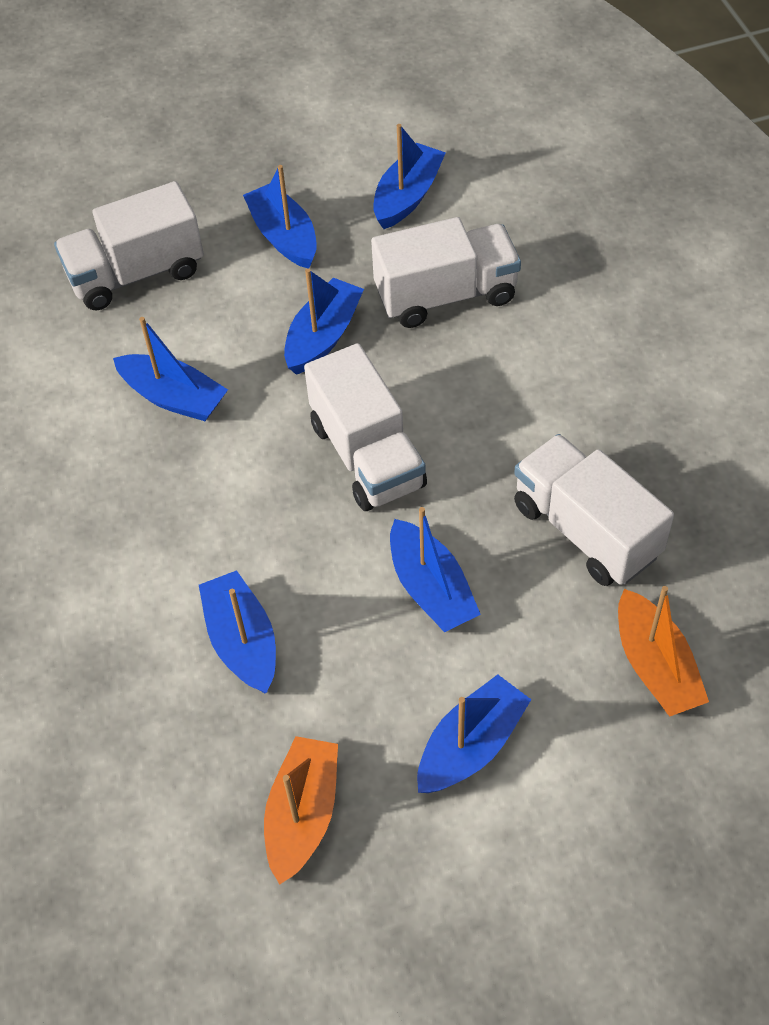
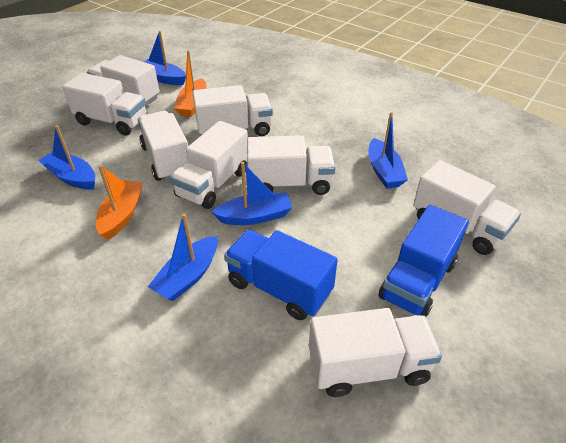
blue boat: 7 -> 5
blue truck: 0 -> 2
white truck: 4 -> 8

